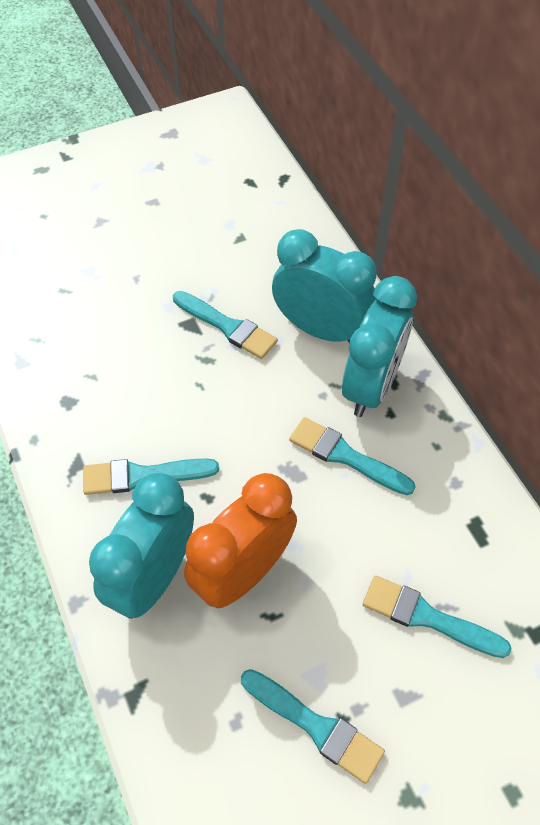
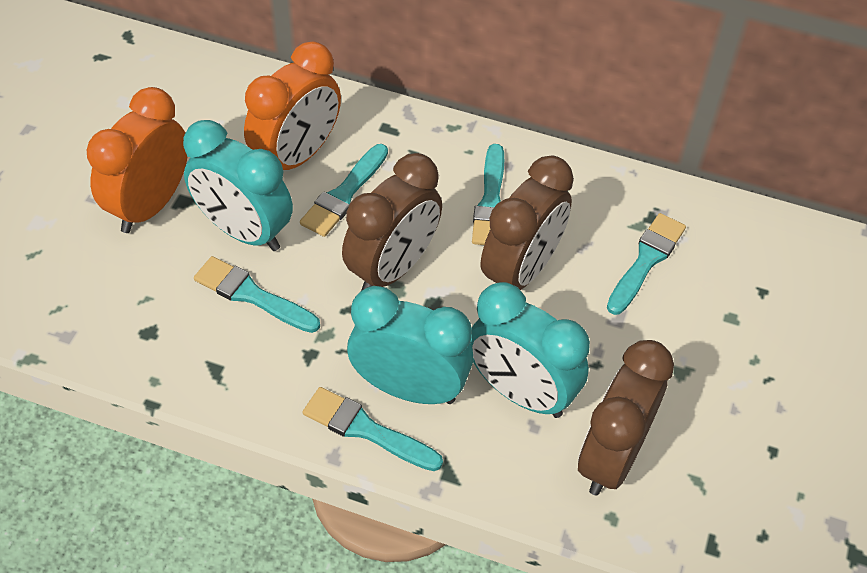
brown clock: 0 -> 3
orange clock: 1 -> 2

